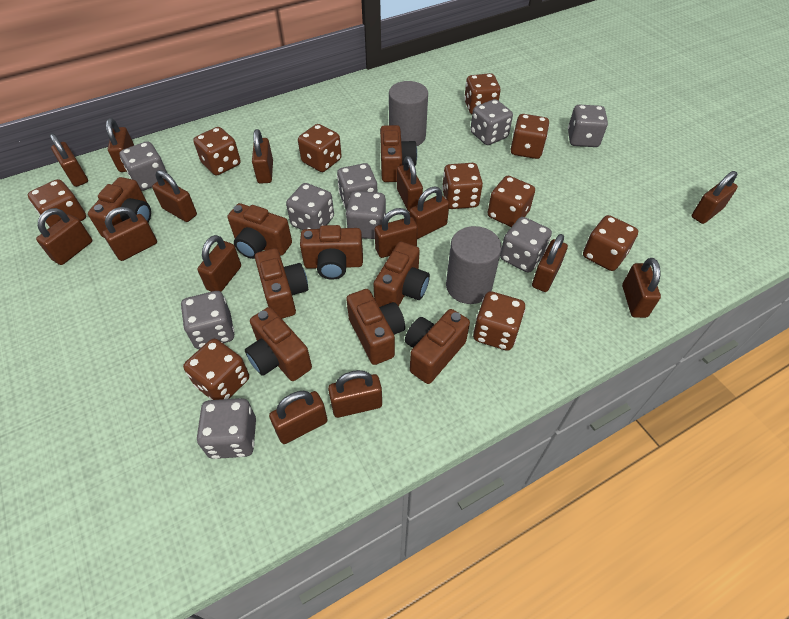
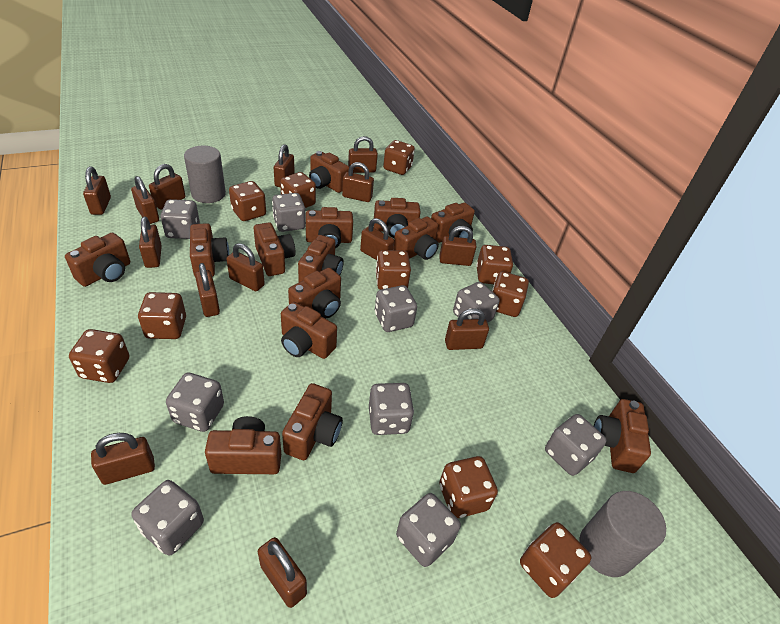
brown camera: 9 -> 14
brown padlock: 15 -> 14

